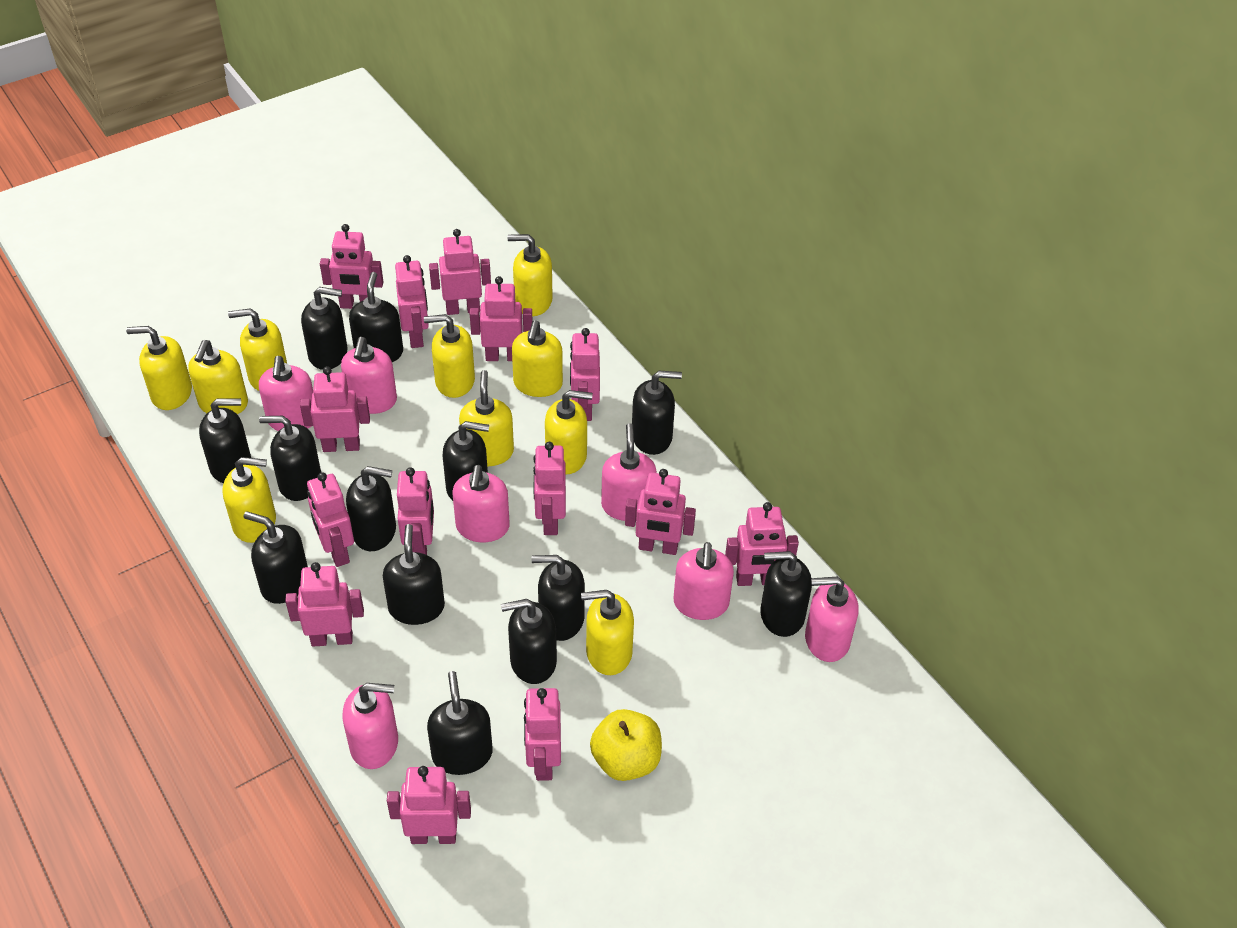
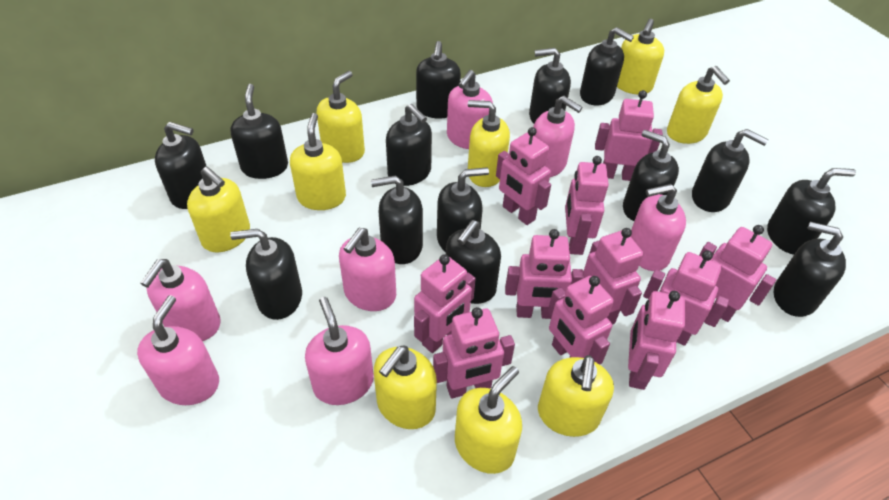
black soap dispenser: 13 -> 14
pink robot: 14 -> 11
yellow apple: 1 -> 0
yellow soap dispenser: 10 -> 9

